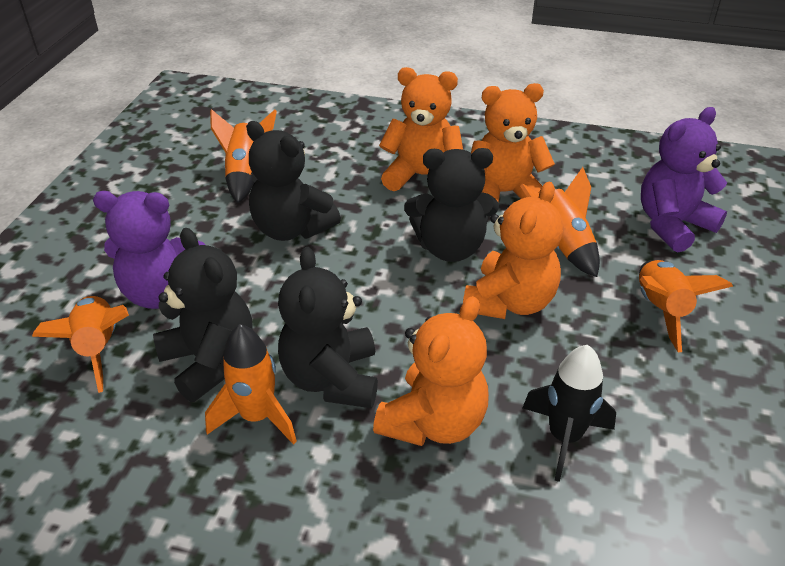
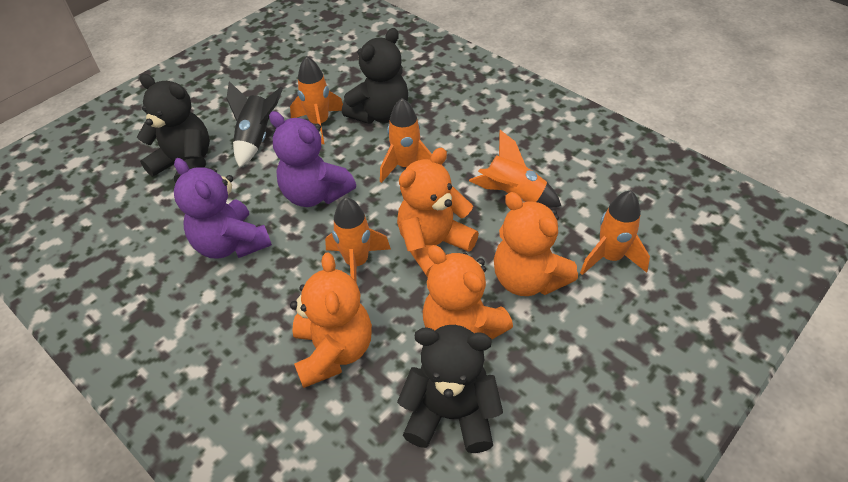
black teddy bear: 4 -> 3

